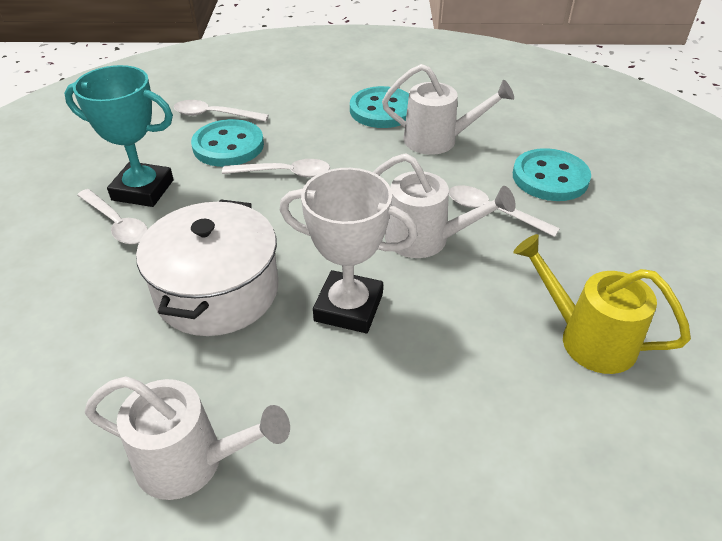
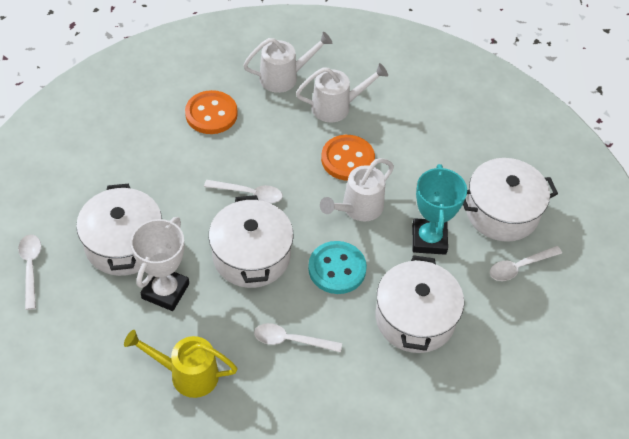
orange button: 0 -> 2
turquoise button: 3 -> 1
white pot: 1 -> 4

